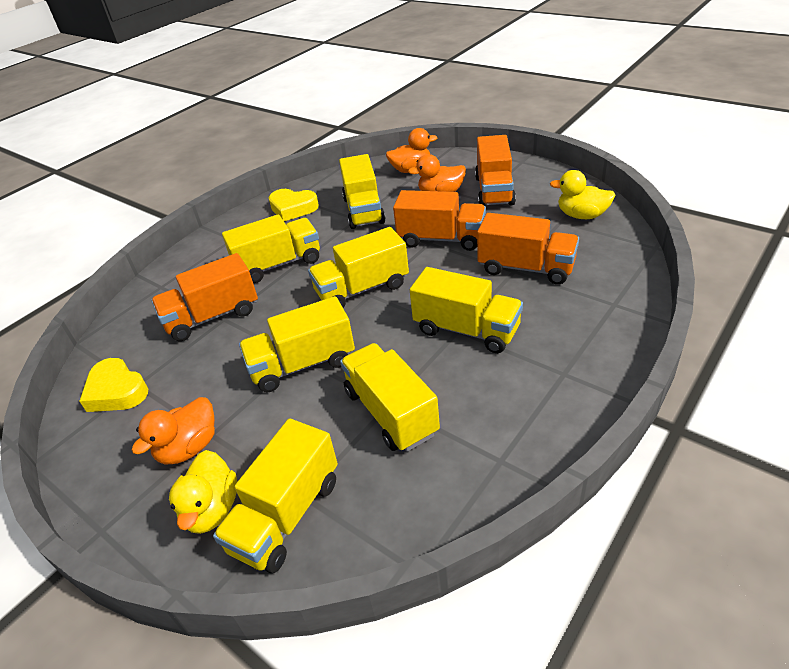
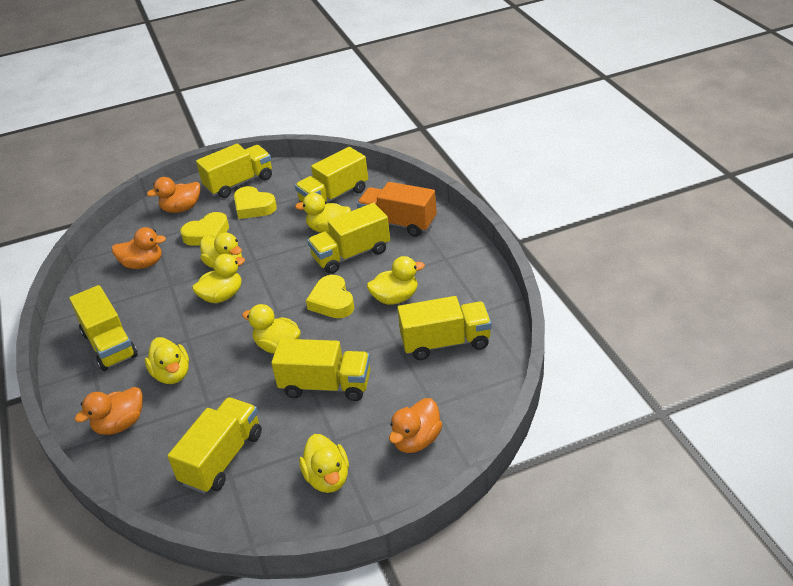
orange duck: 3 -> 4
orange truck: 4 -> 1
yellow duck: 2 -> 7
yellow heart: 2 -> 3

